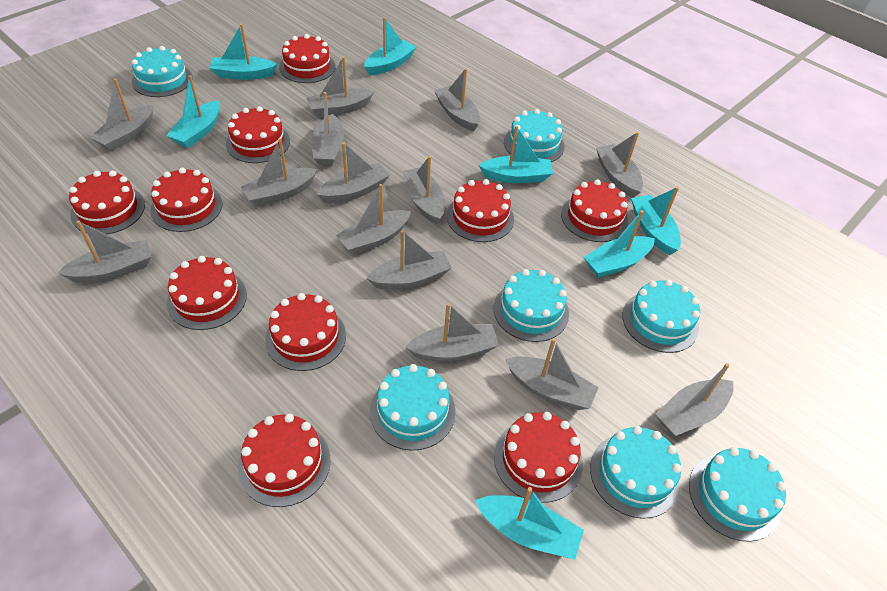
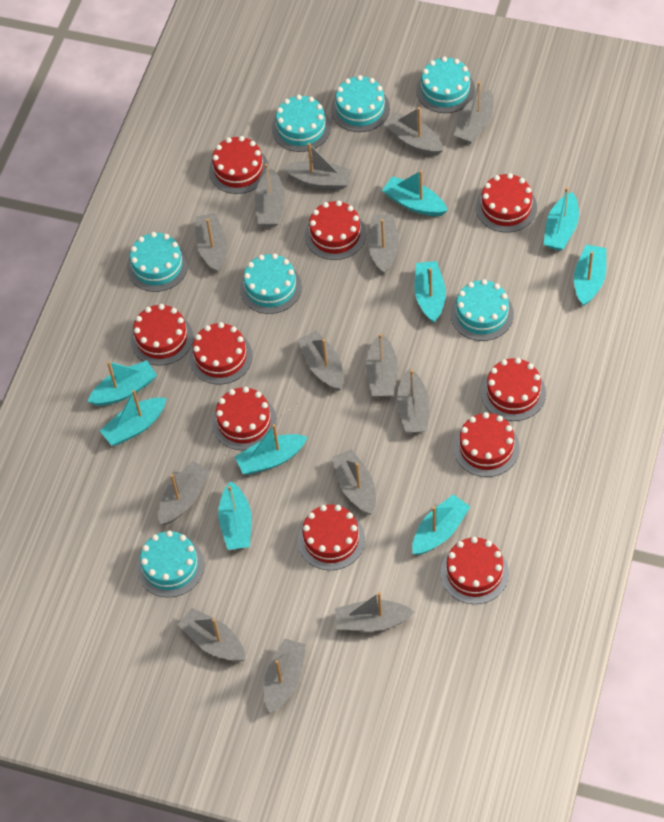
turquoise boat: 7 -> 9

